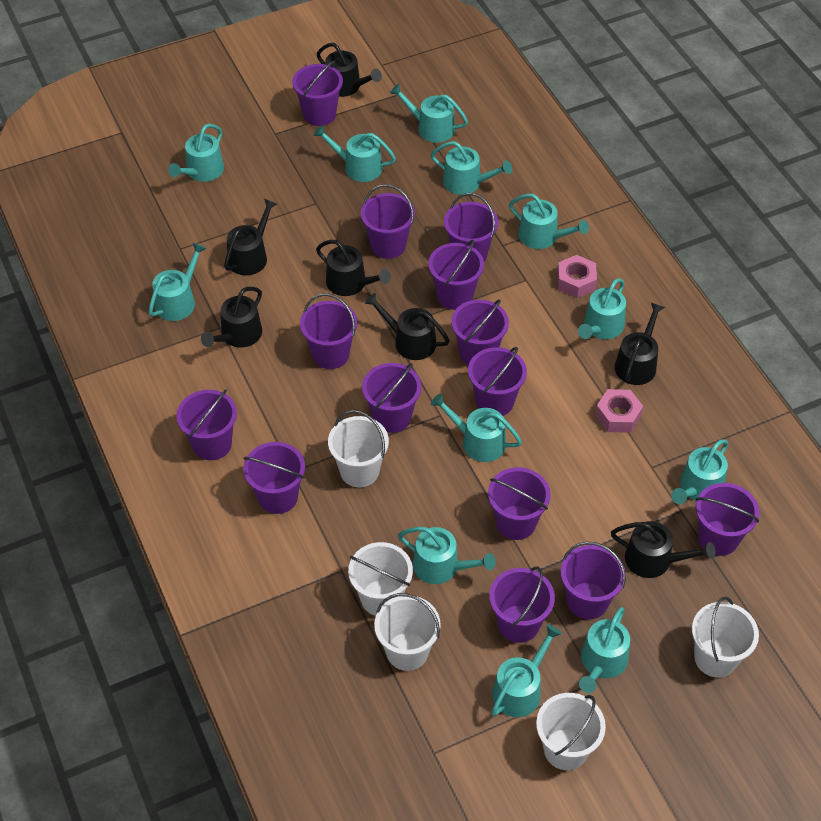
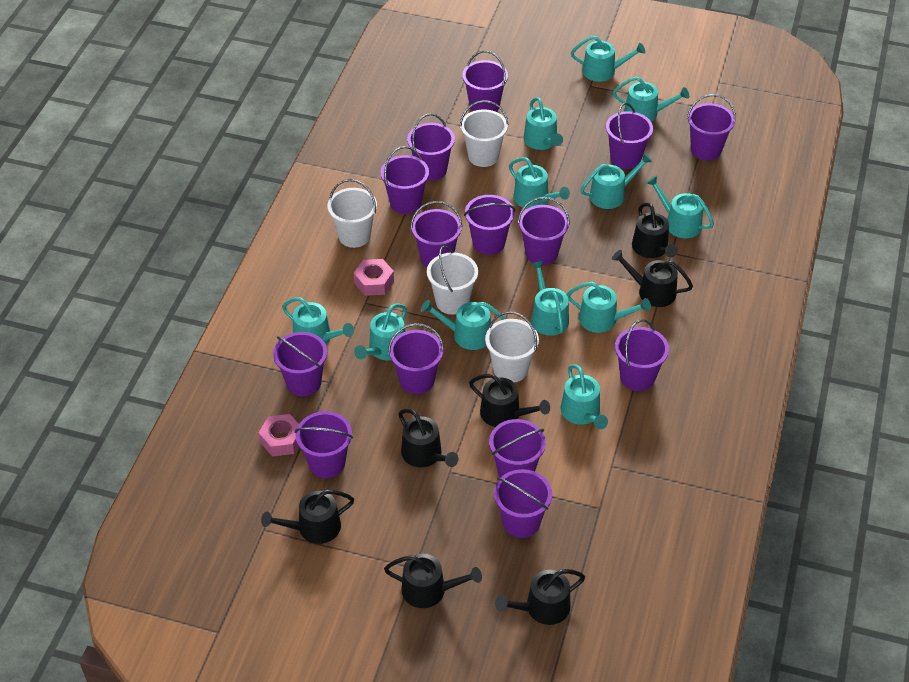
white bucket: 5 -> 4

